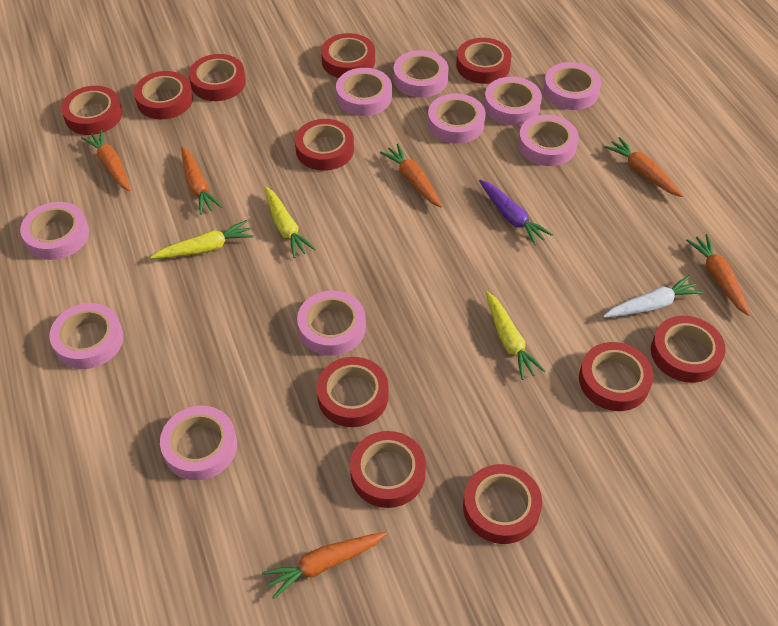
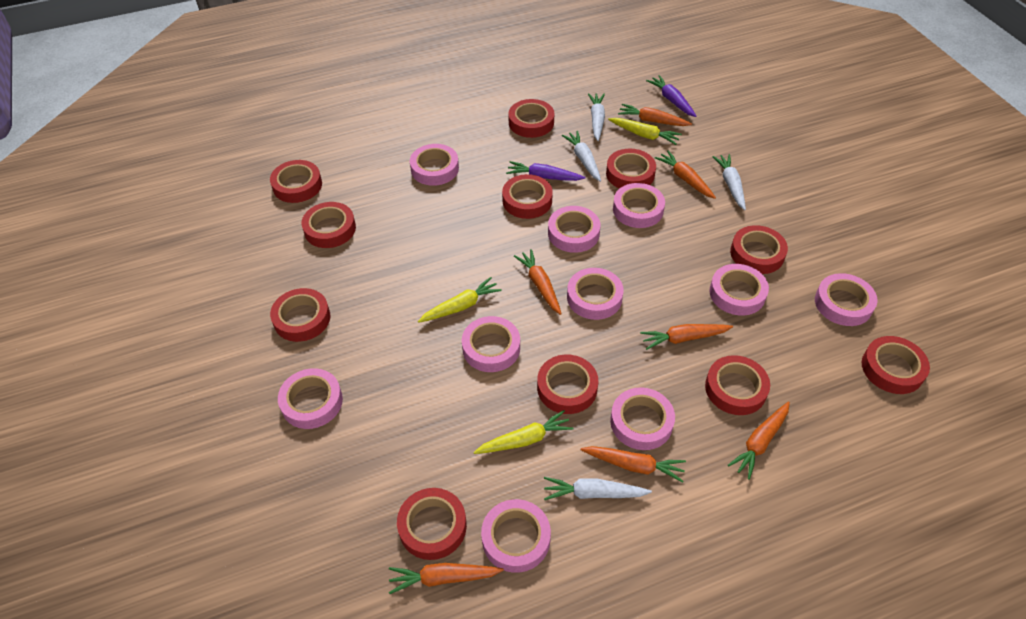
orange carrot: 6 -> 7
purple carrot: 1 -> 2
white carrot: 1 -> 4

